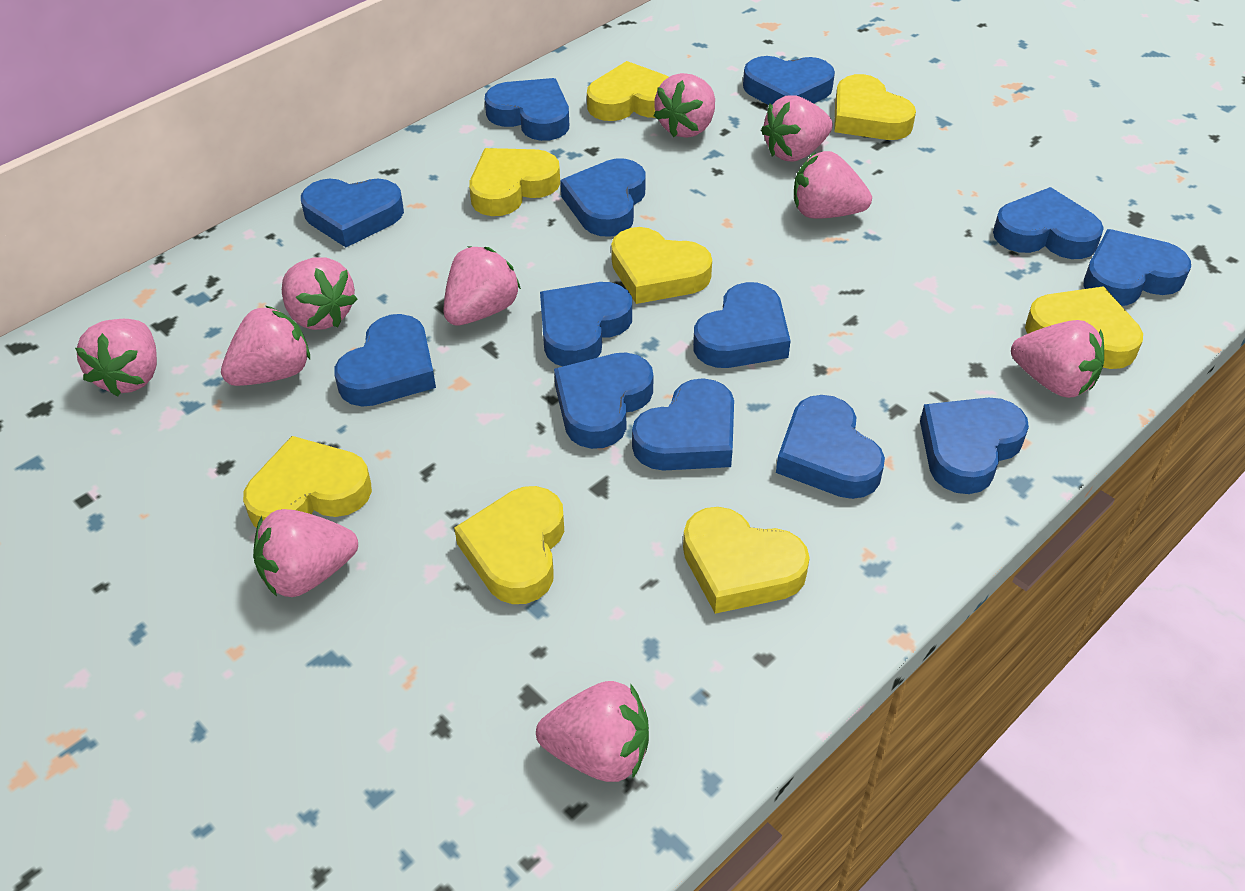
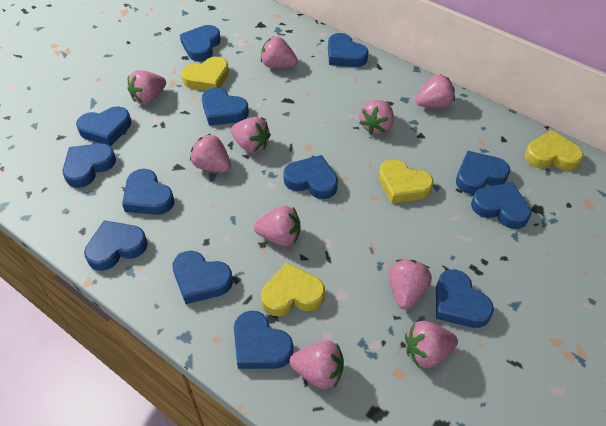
yellow heart: 8 -> 4

